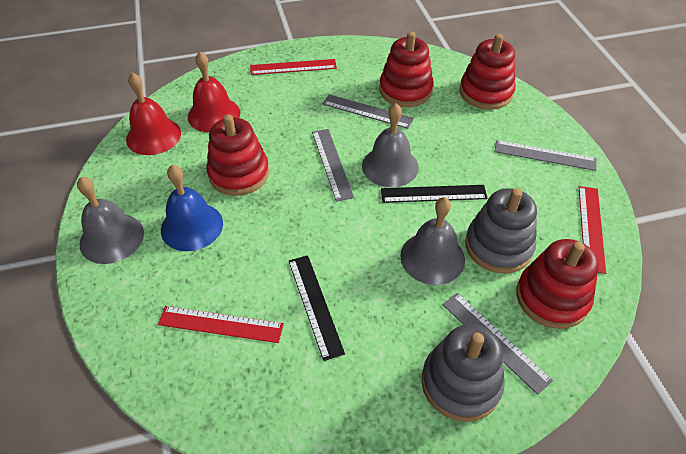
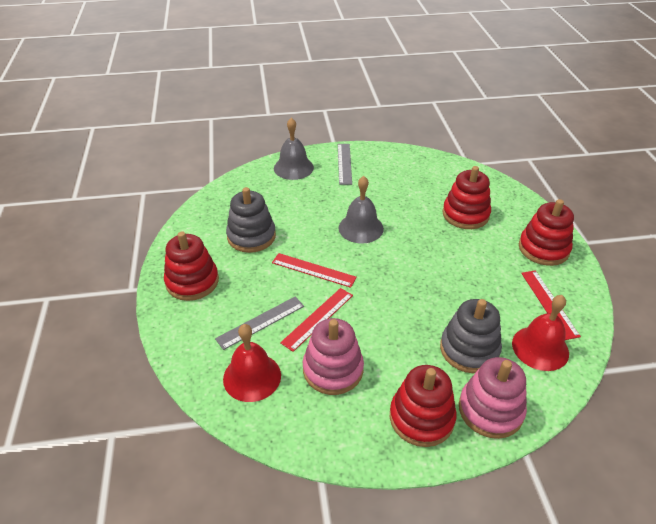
black ruler: 2 -> 0
blue bell: 1 -> 0
grey bell: 3 -> 2
grey ruler: 4 -> 2
pink stacking toy: 0 -> 2

